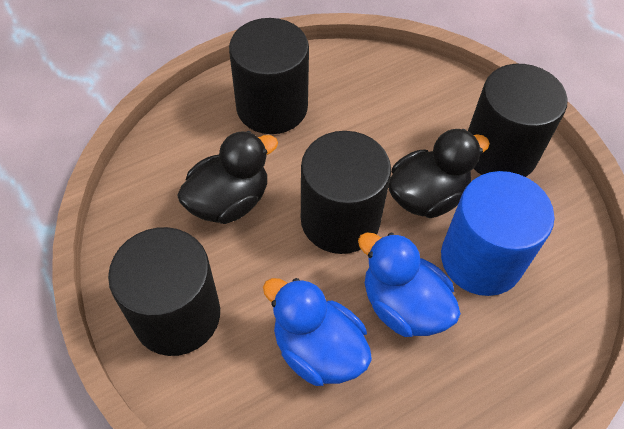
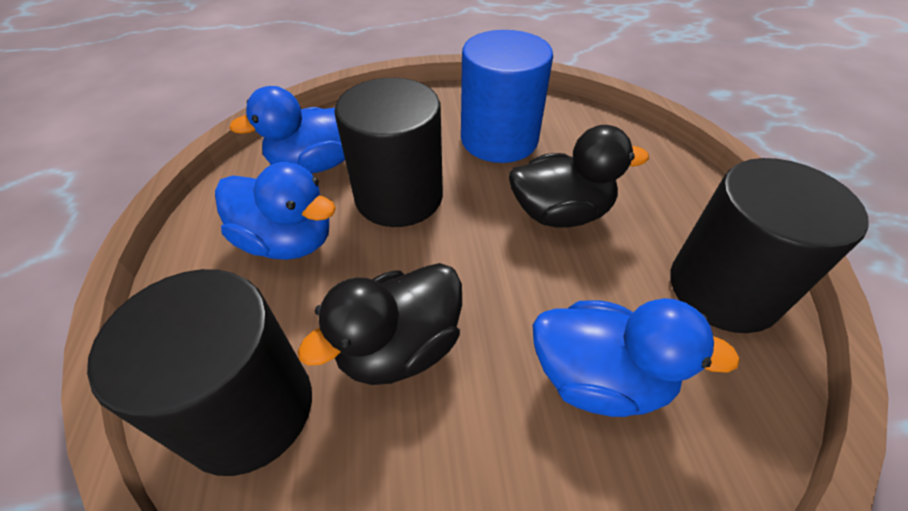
black cylinder: 4 -> 3
blue duck: 2 -> 3

